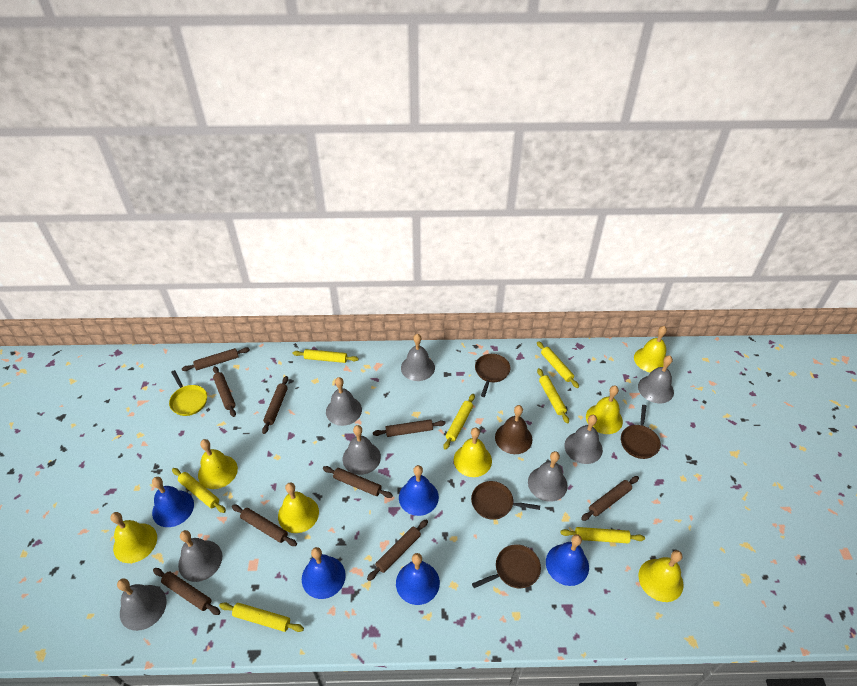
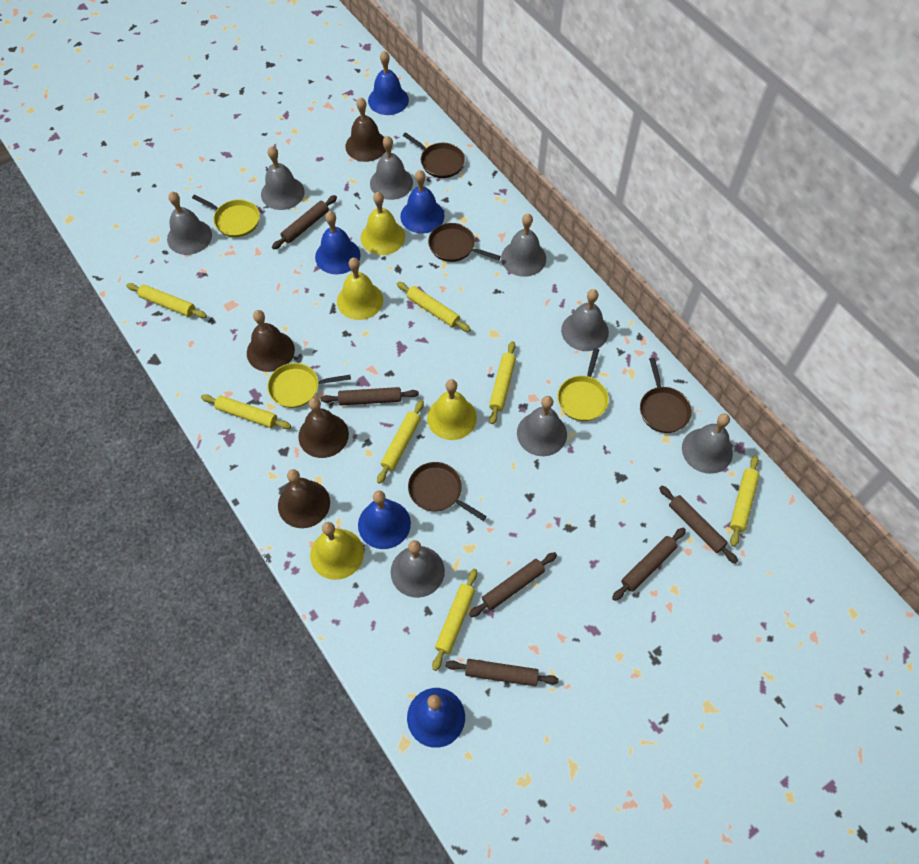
brown bell: 1 -> 4
brown rolling pin: 9 -> 6
yellow bell: 7 -> 4
yellow pan: 1 -> 3

